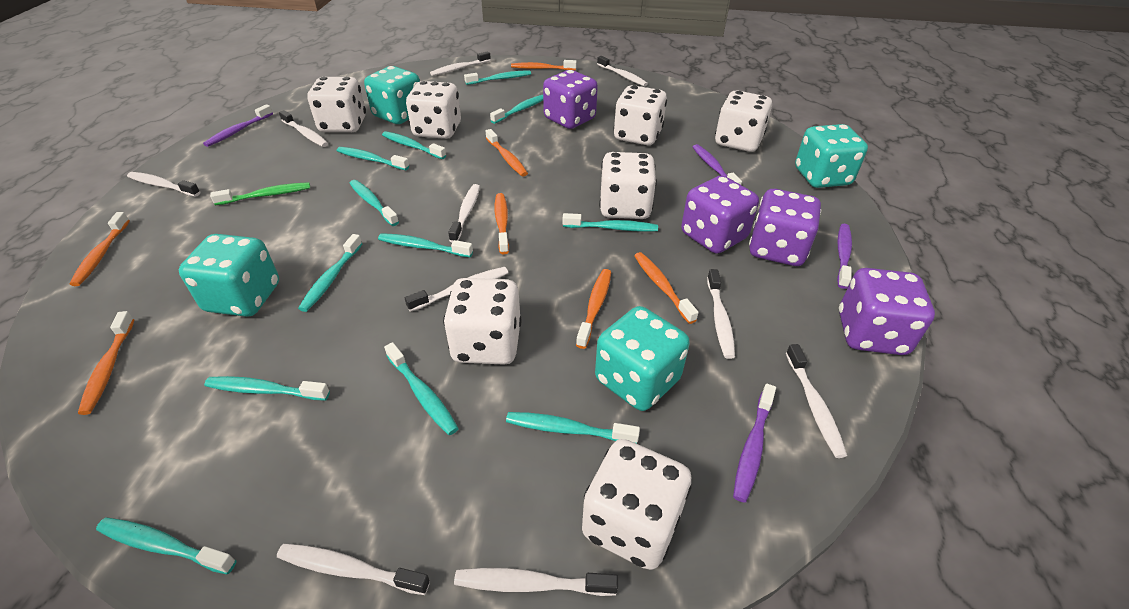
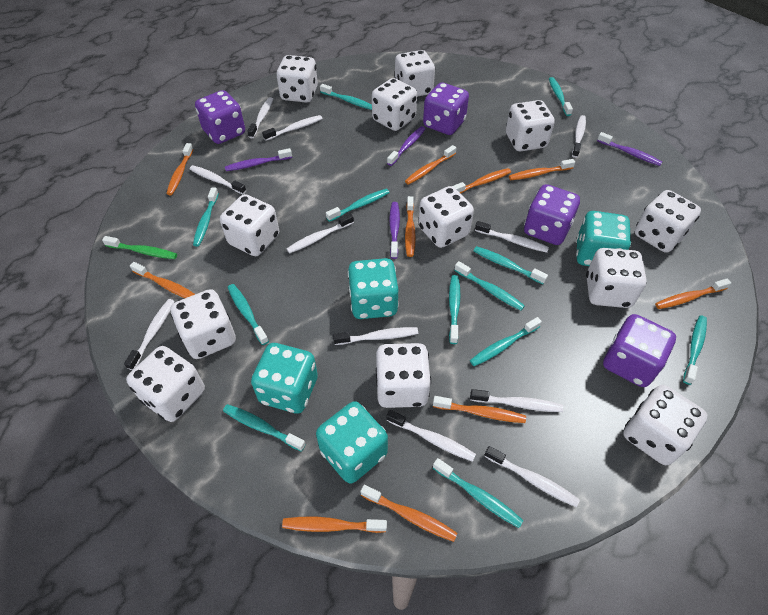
orange toothbrush: 7 -> 10
white dice: 7 -> 12
white toothbrush: 10 -> 11

